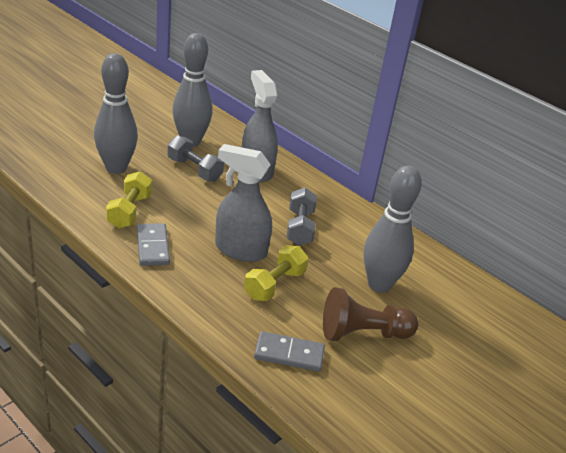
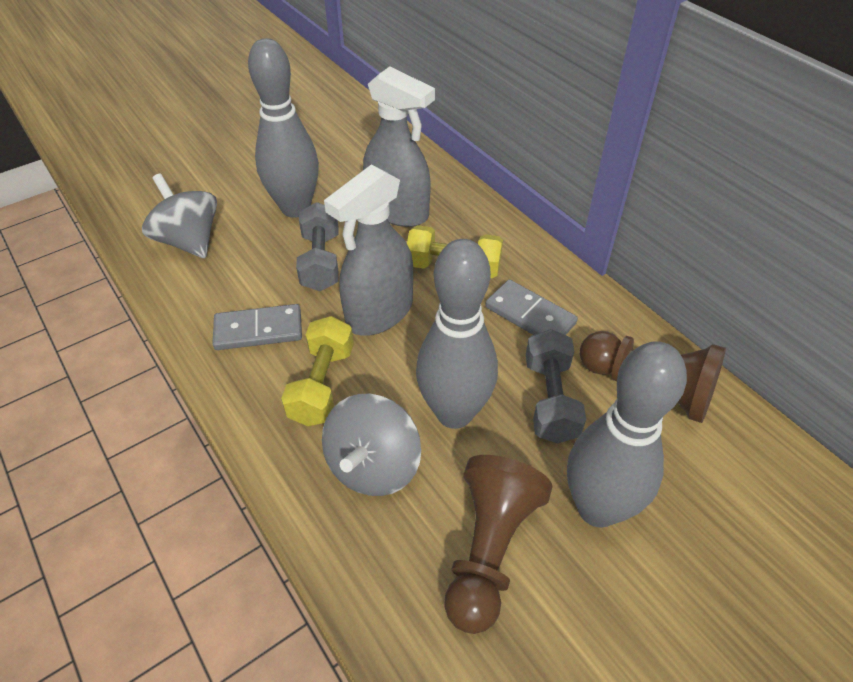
brown pawn: 1 -> 2
grey spinning top: 0 -> 2

